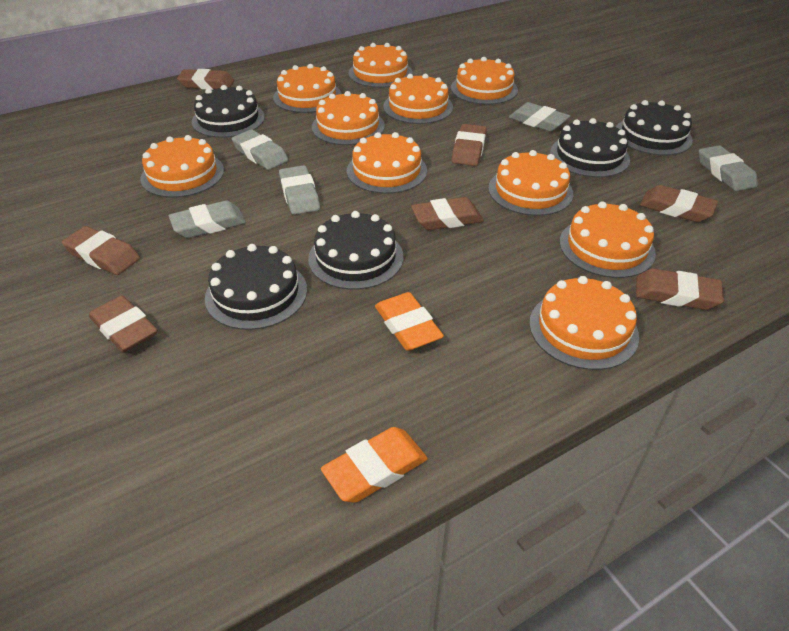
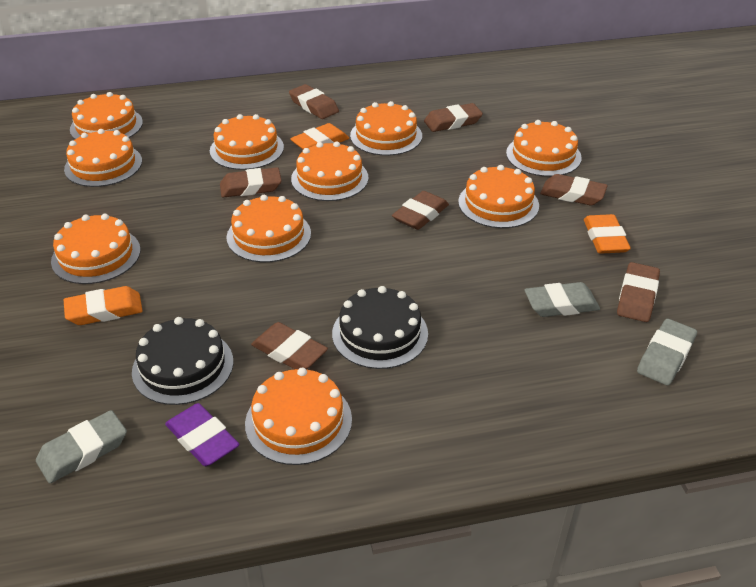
black cake: 5 -> 2
grey eraser: 5 -> 3
orange eraser: 2 -> 3
purple eraser: 0 -> 1

